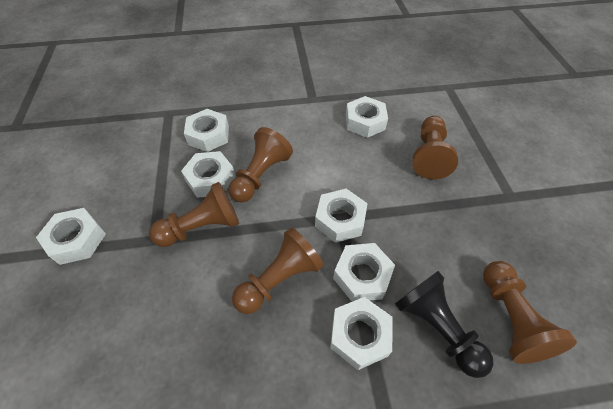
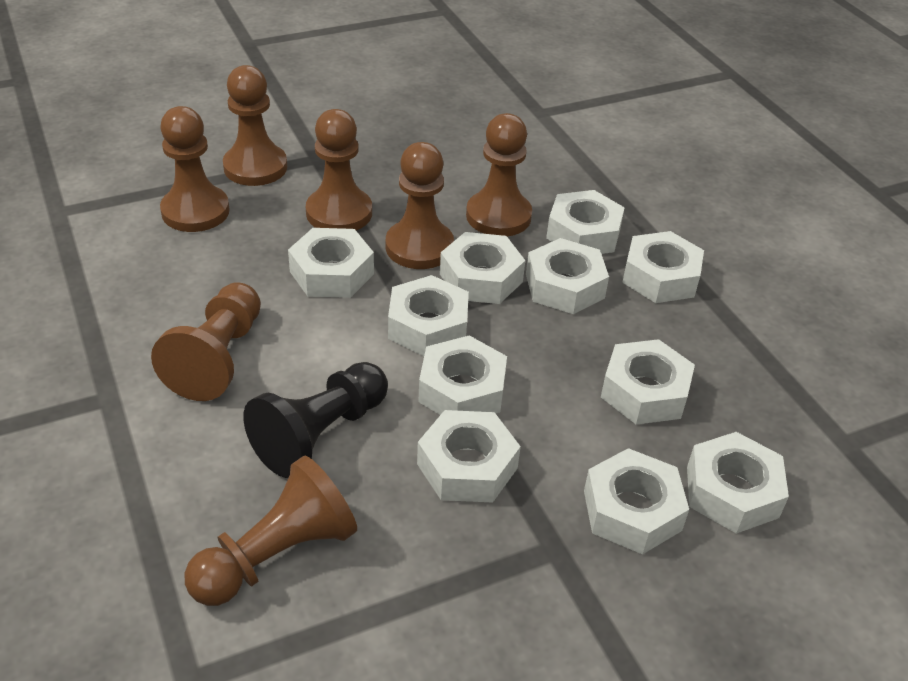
brown pawn: 5 -> 7
white nut: 7 -> 11

